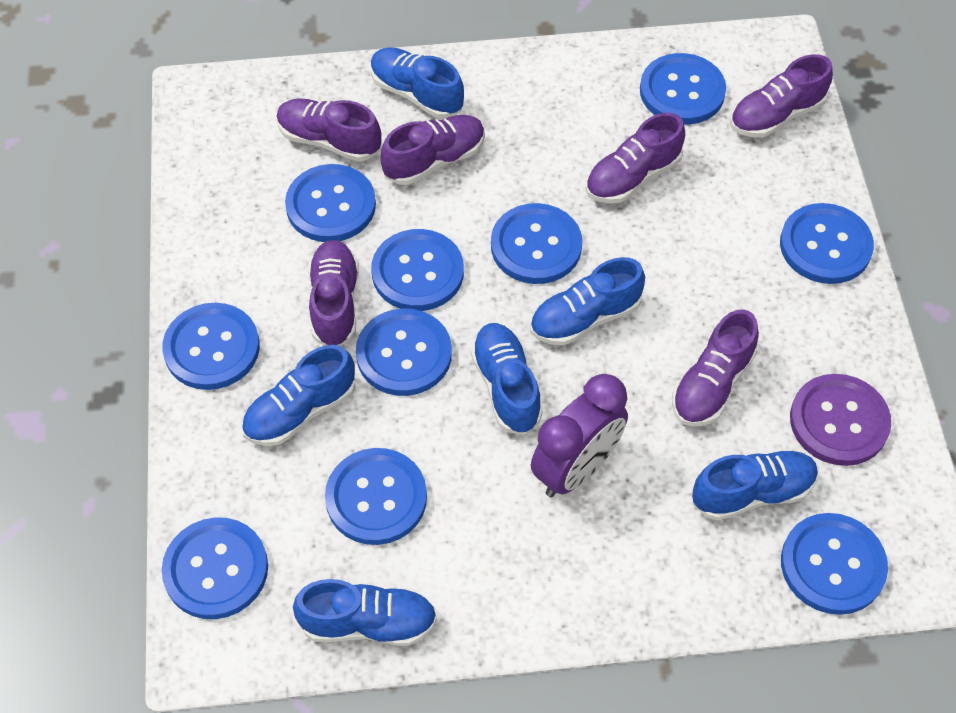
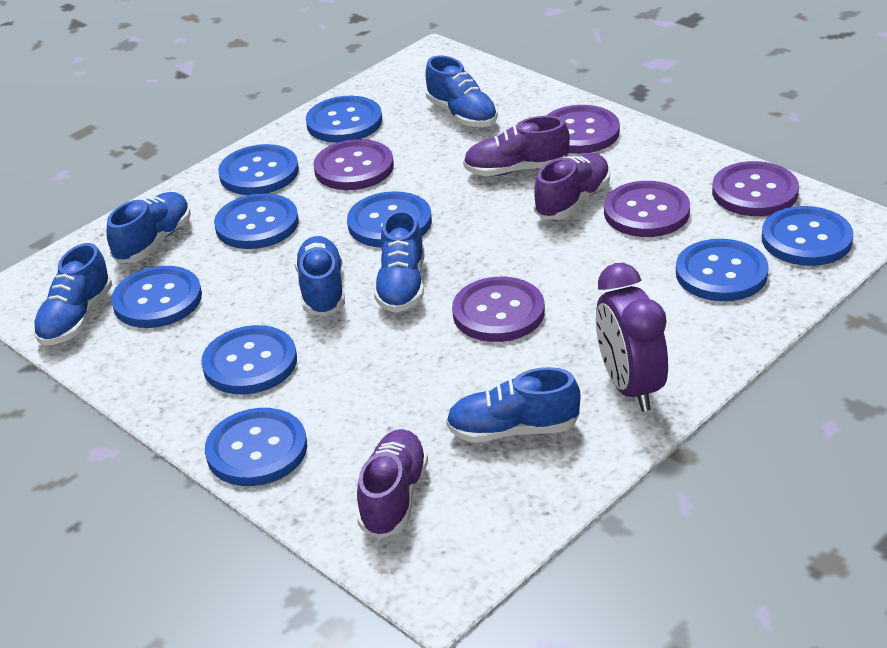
blue button: 10 -> 9
purple button: 1 -> 5
purple shoe: 6 -> 3

